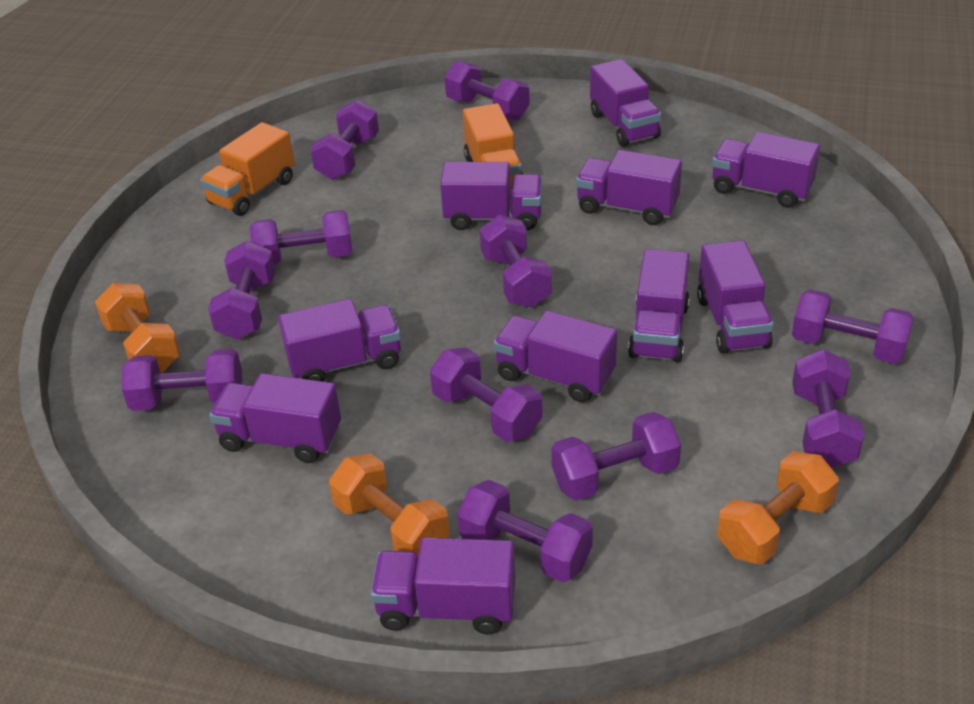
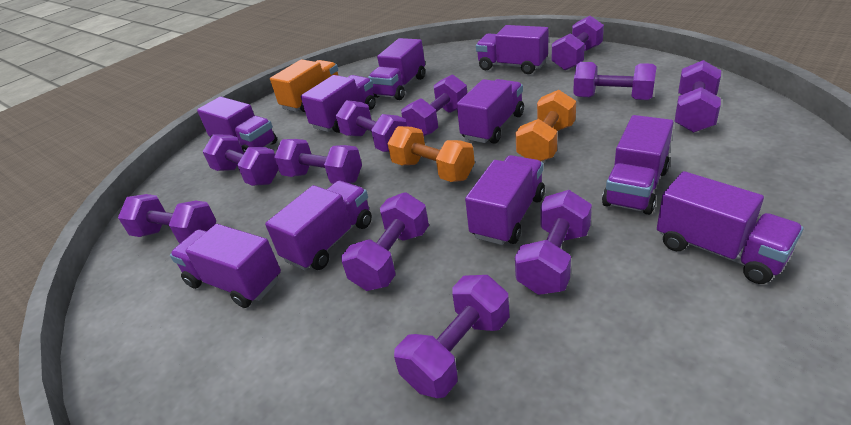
orange dumbbell: 3 -> 2
orange truck: 2 -> 1

